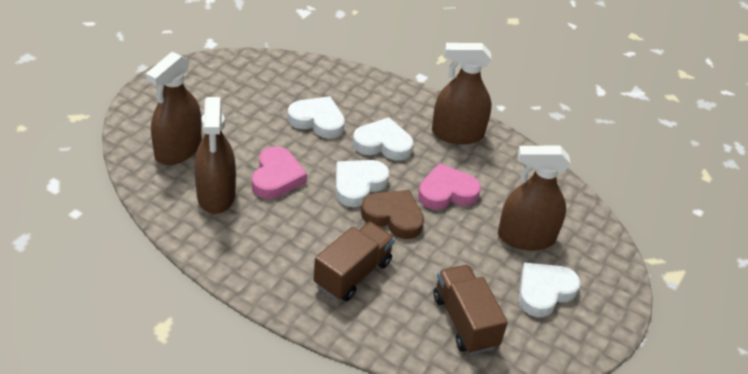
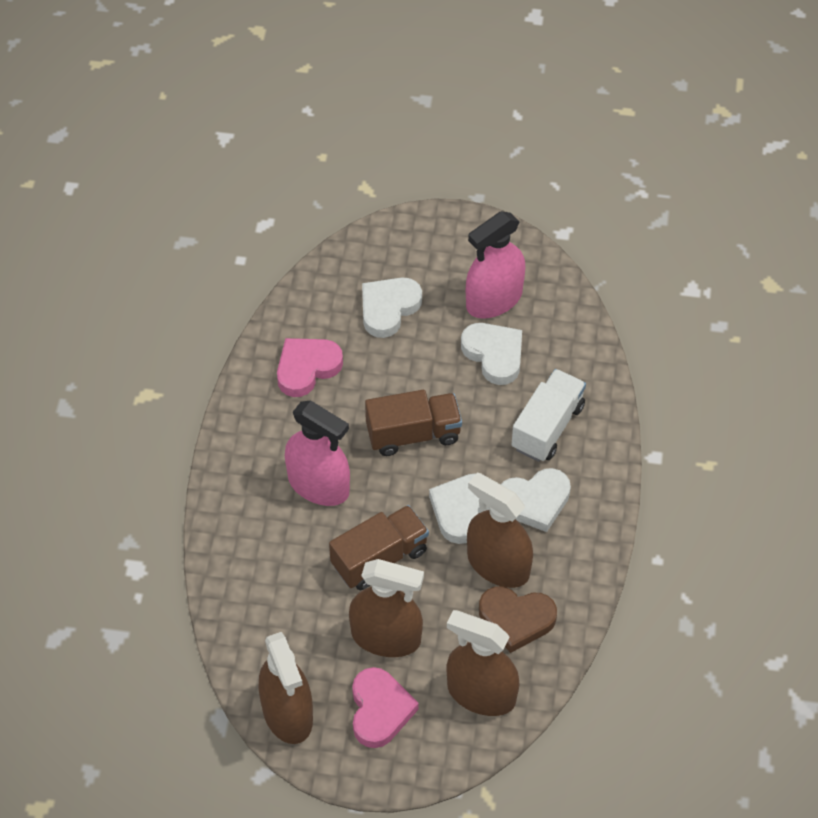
pink spray bottle: 0 -> 2
white truck: 0 -> 1

